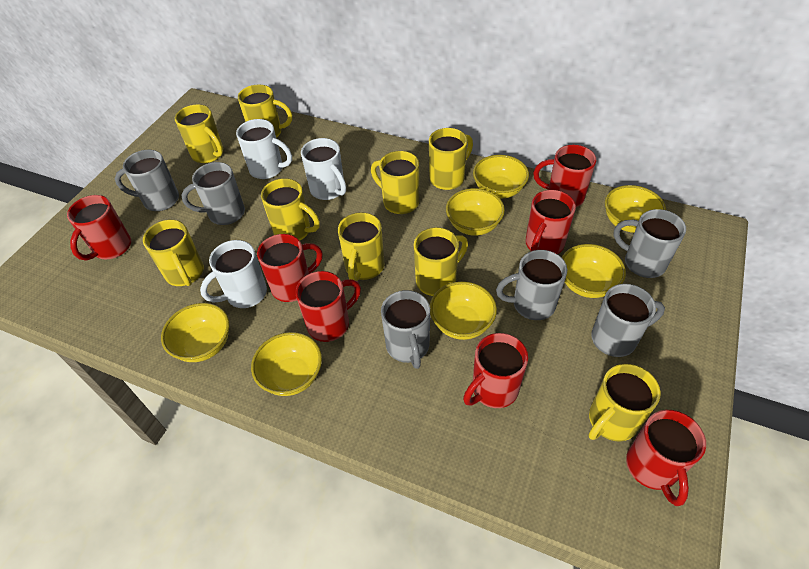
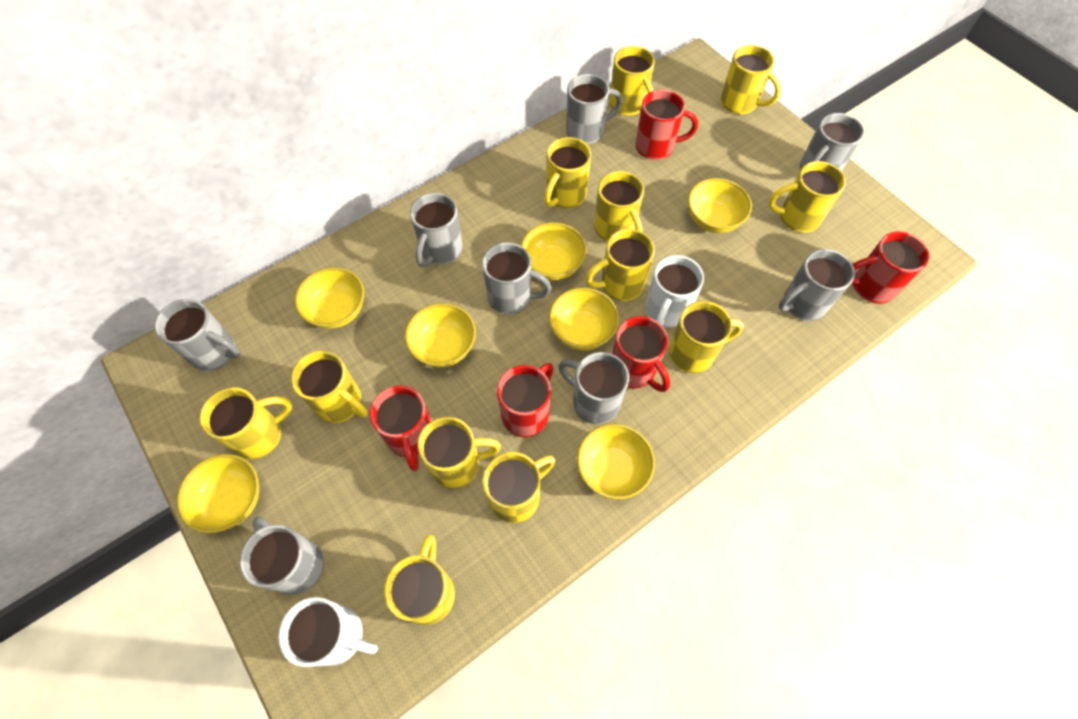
grey mug: 6 -> 8
red mug: 7 -> 5
white mug: 3 -> 2
yellow mug: 9 -> 12

